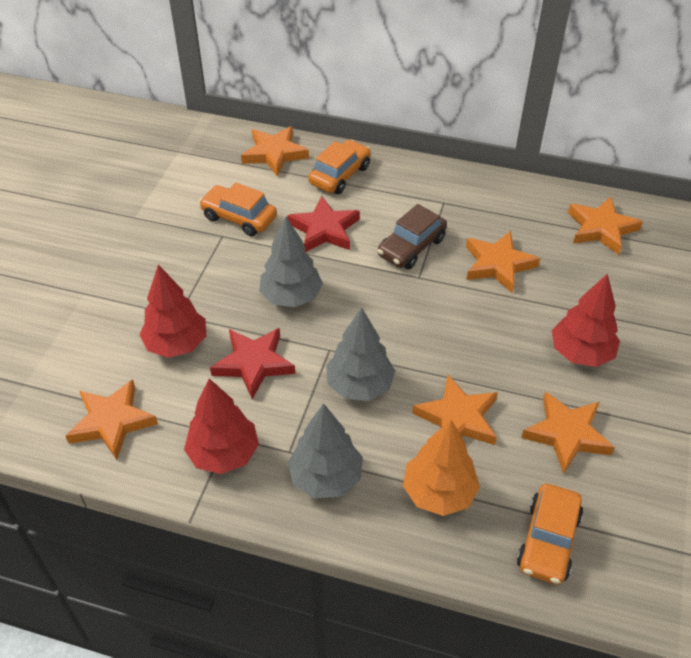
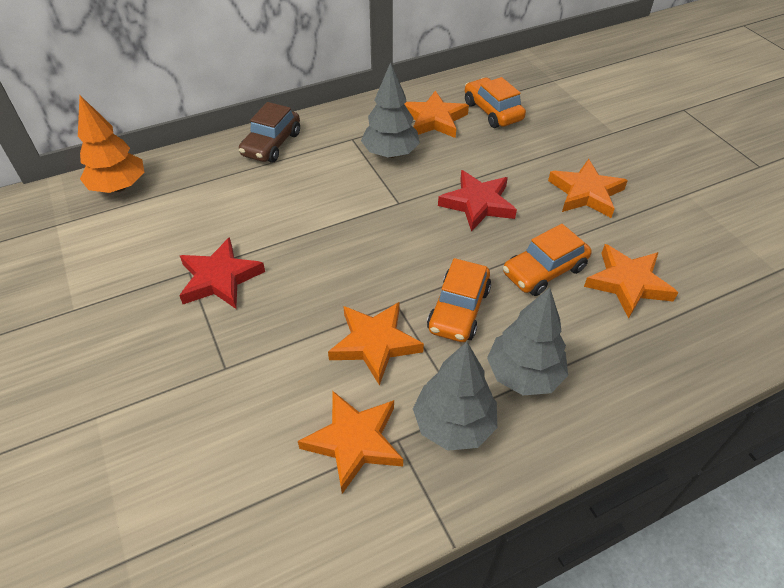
orange star: 6 -> 5
red tree: 3 -> 0

